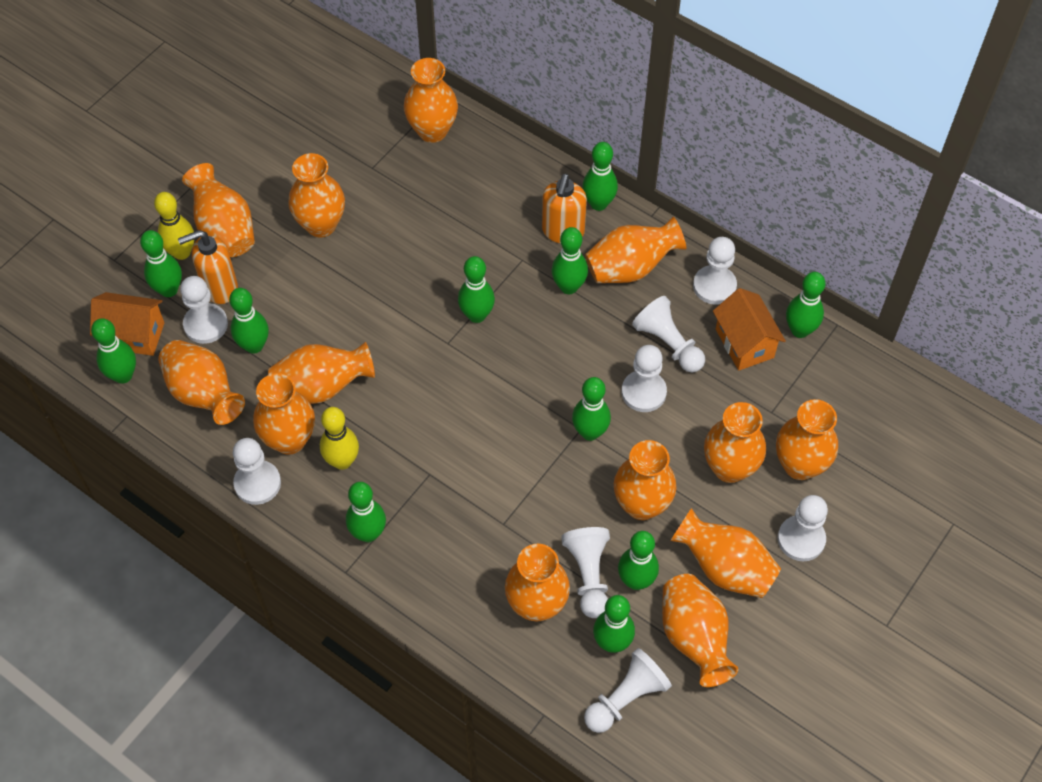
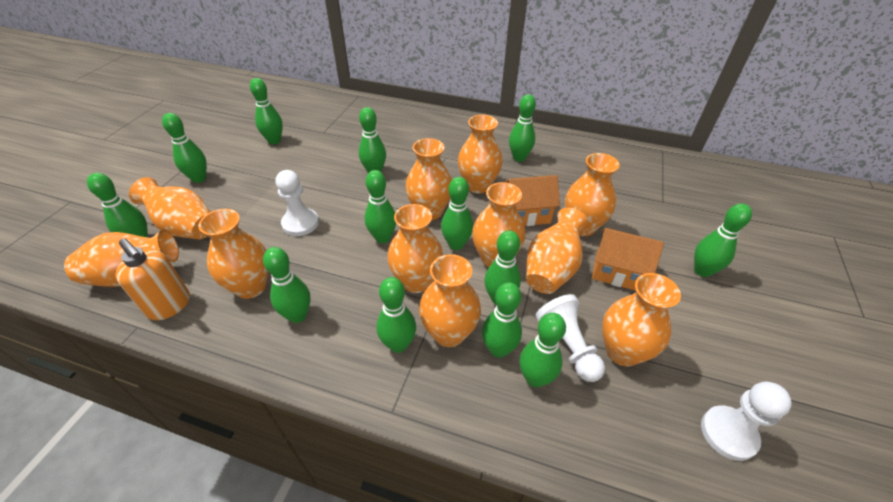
green bowling pin: 11 -> 13
orange soap dispenser: 2 -> 1
orange vase: 13 -> 11
white pawn: 8 -> 3
yellow bowling pin: 2 -> 0

